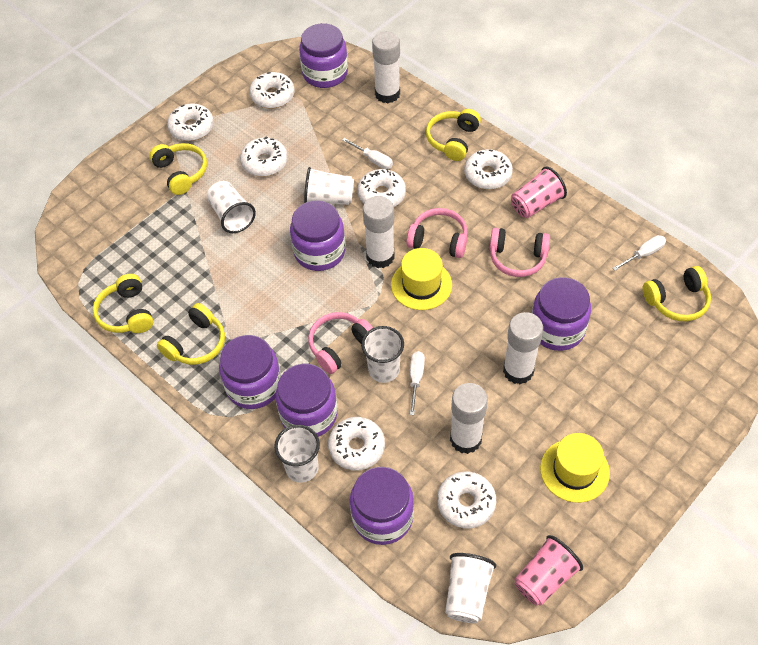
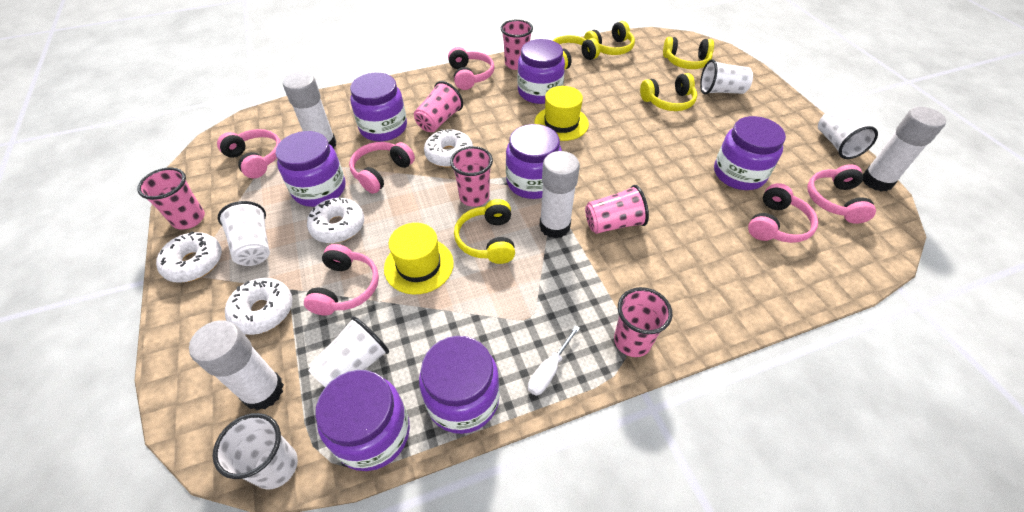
pink cup: 2 -> 6
pink headphones: 3 -> 6
purple jar: 6 -> 7
white donut: 7 -> 4
white screwdriver: 3 -> 1

